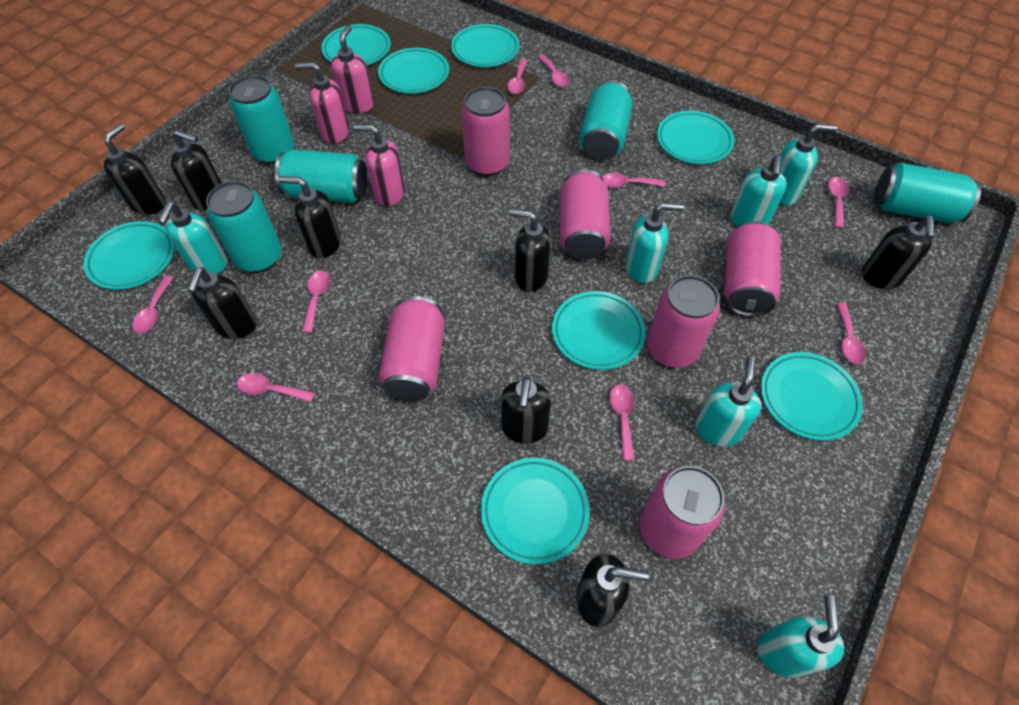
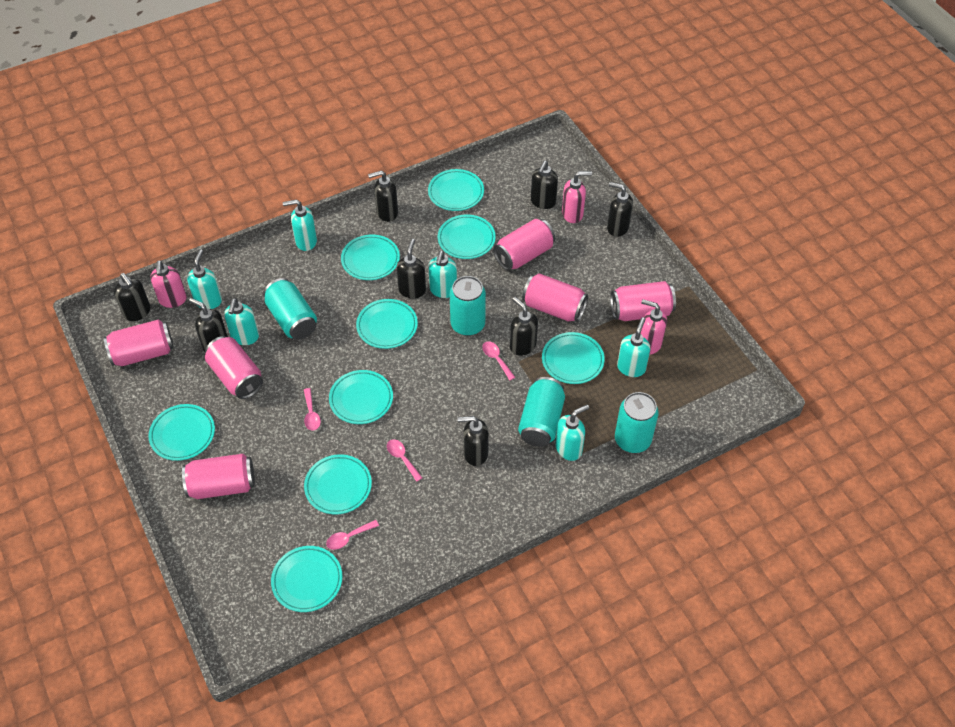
pink spoon: 9 -> 4
turquoise can: 5 -> 4
turquoise plate: 8 -> 9

